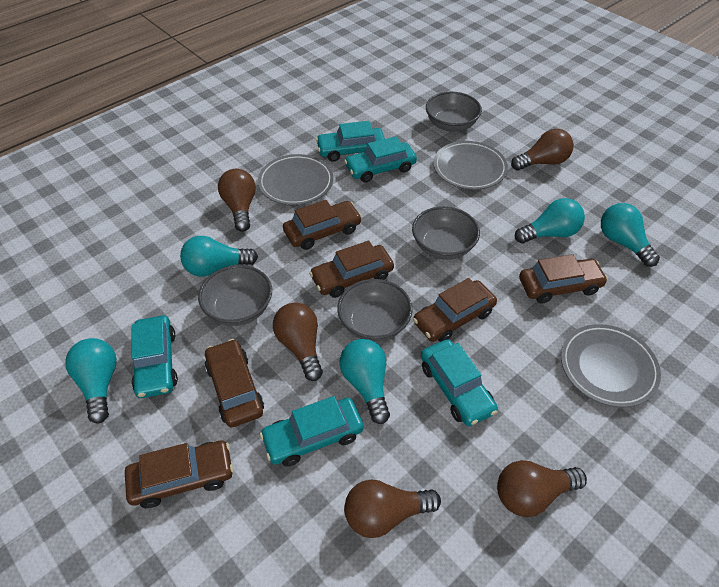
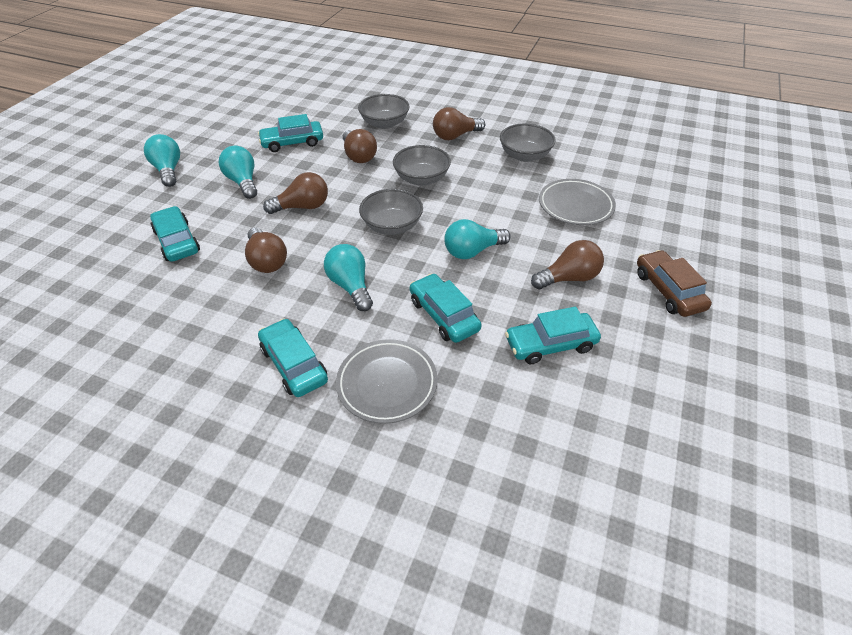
brown car: 6 -> 1
grey plate: 3 -> 2
turquoise light bulb: 5 -> 4

